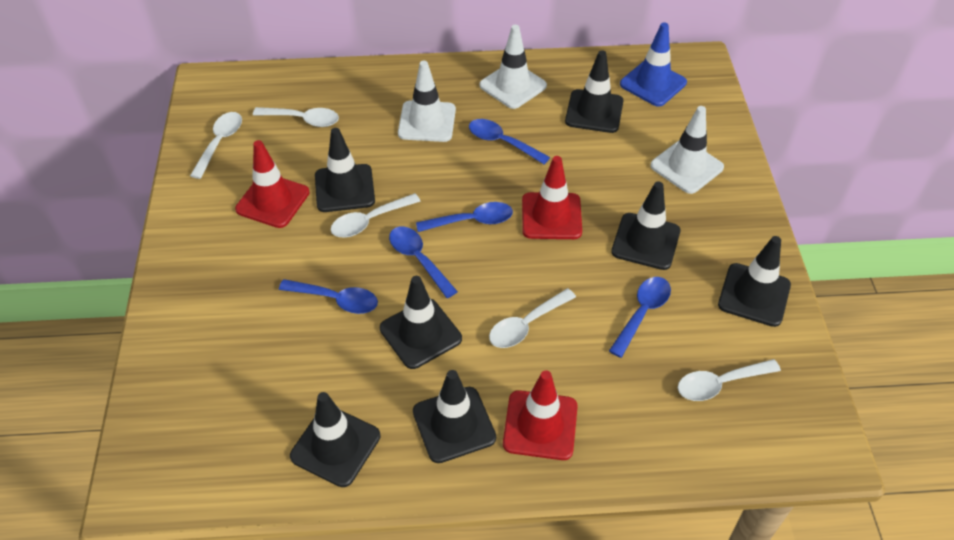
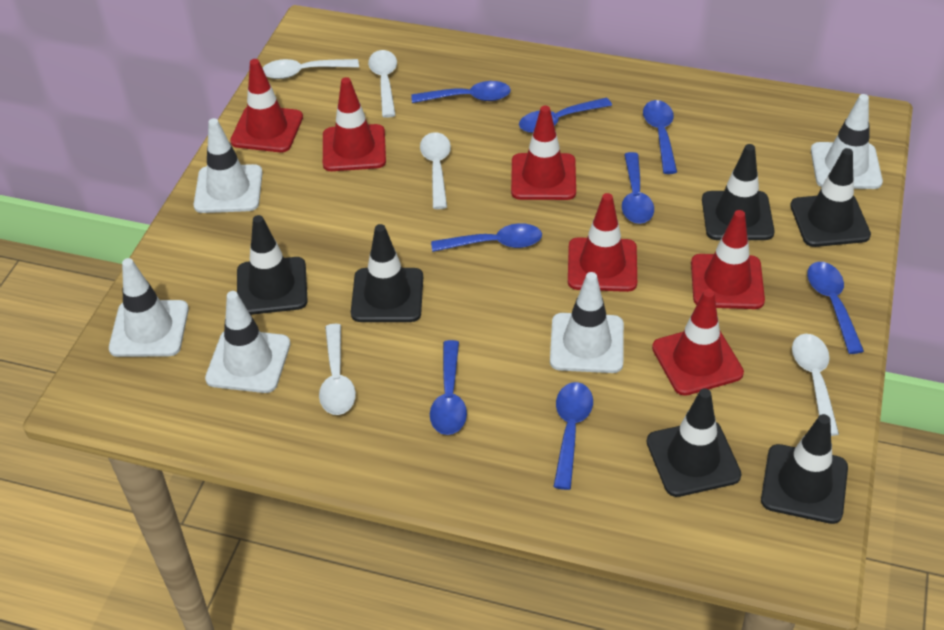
black traffic cone: 7 -> 6
blue spoon: 5 -> 8
blue traffic cone: 1 -> 0
red traffic cone: 3 -> 6
white traffic cone: 3 -> 5

